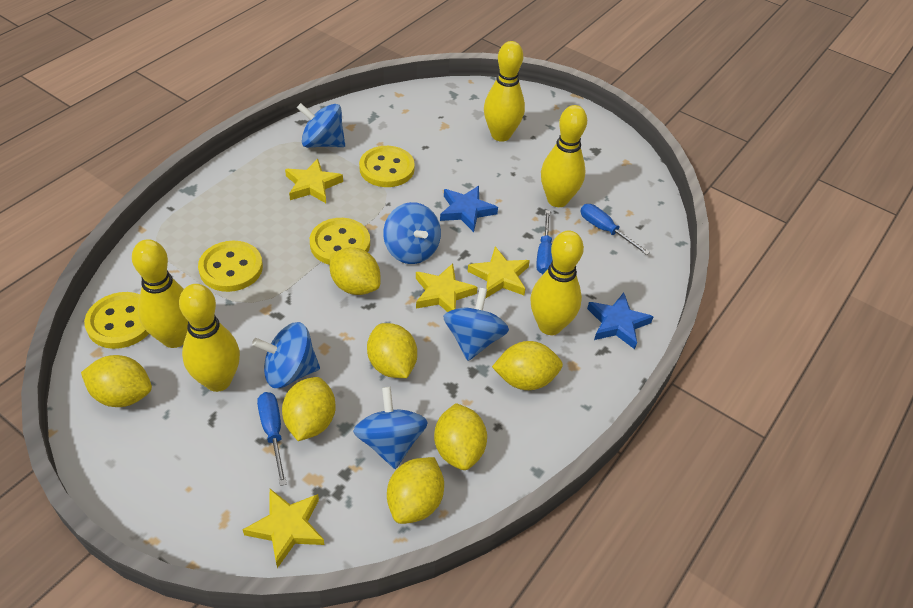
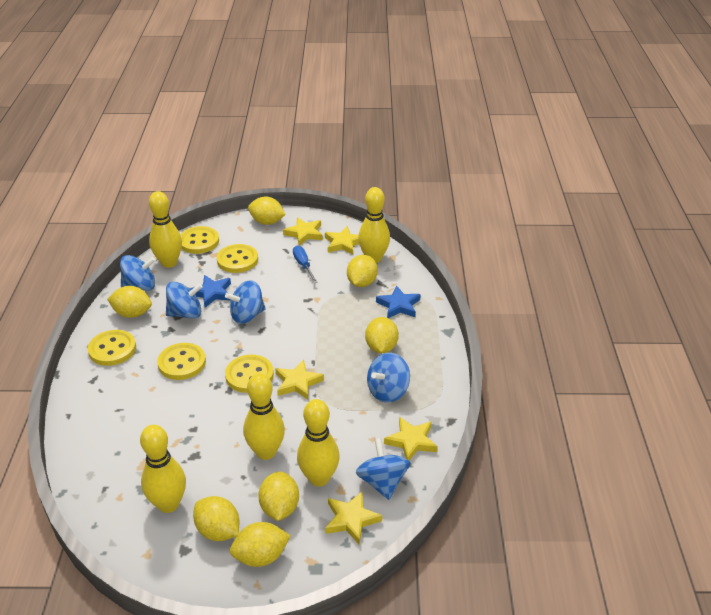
blue screwdriver: 3 -> 1
yellow button: 4 -> 5
yellow star: 4 -> 5

